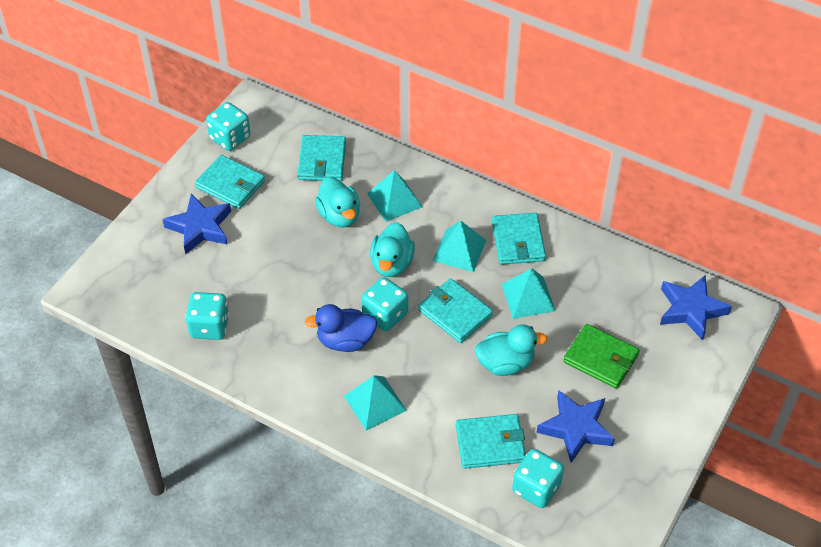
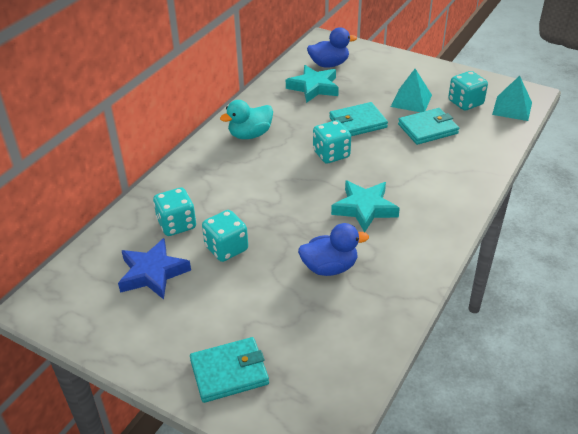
blue duck: 1 -> 2
blue star: 3 -> 1
green wallet: 1 -> 0
turquoise duck: 3 -> 1
turquoise pyramid: 4 -> 2
turquoise star: 0 -> 2
turquoise wallet: 5 -> 3

